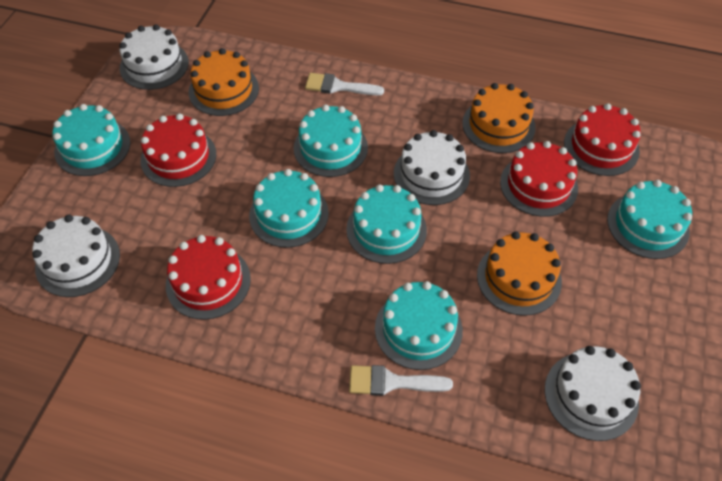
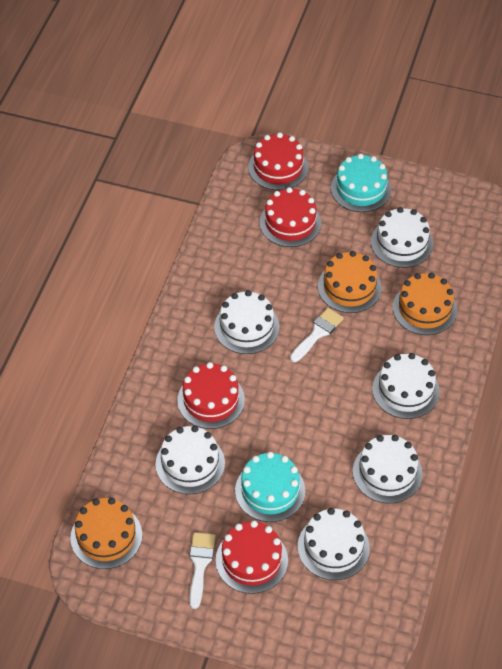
turquoise cake: 6 -> 2
white cake: 4 -> 6

